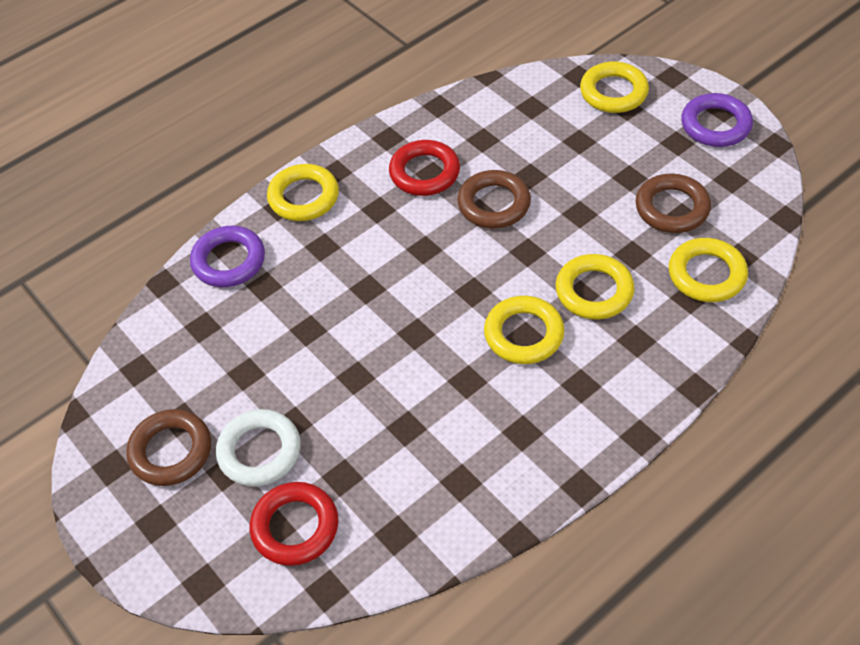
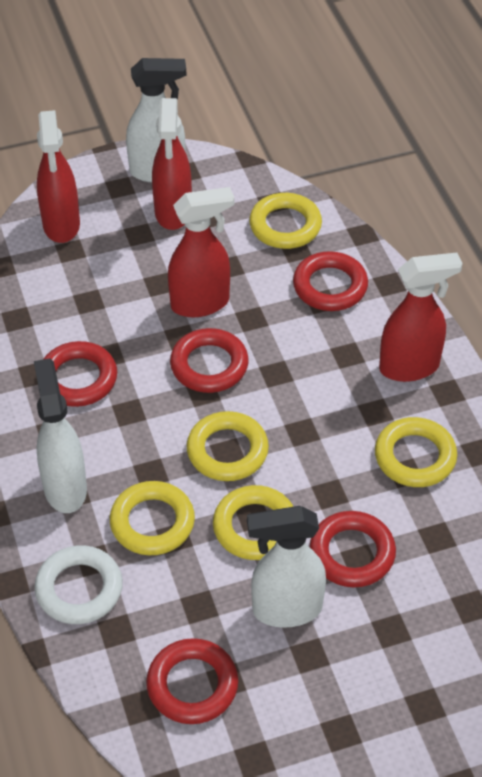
brown ring: 3 -> 0
purple ring: 2 -> 0
red ring: 2 -> 5
red spray bottle: 0 -> 4
white spray bottle: 0 -> 3

